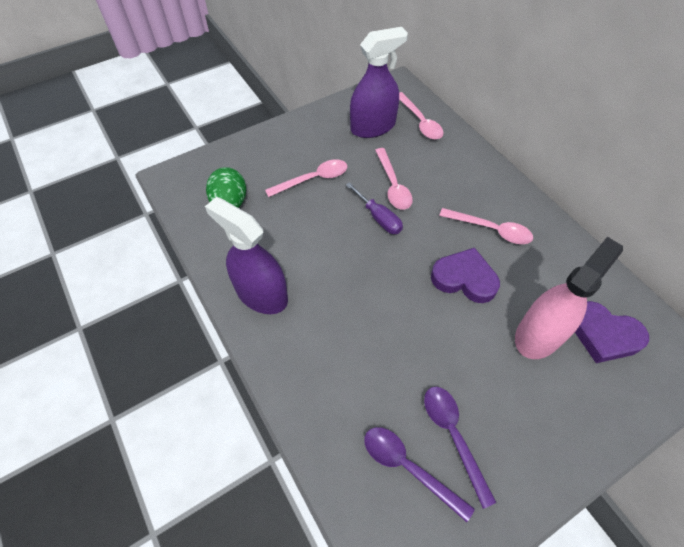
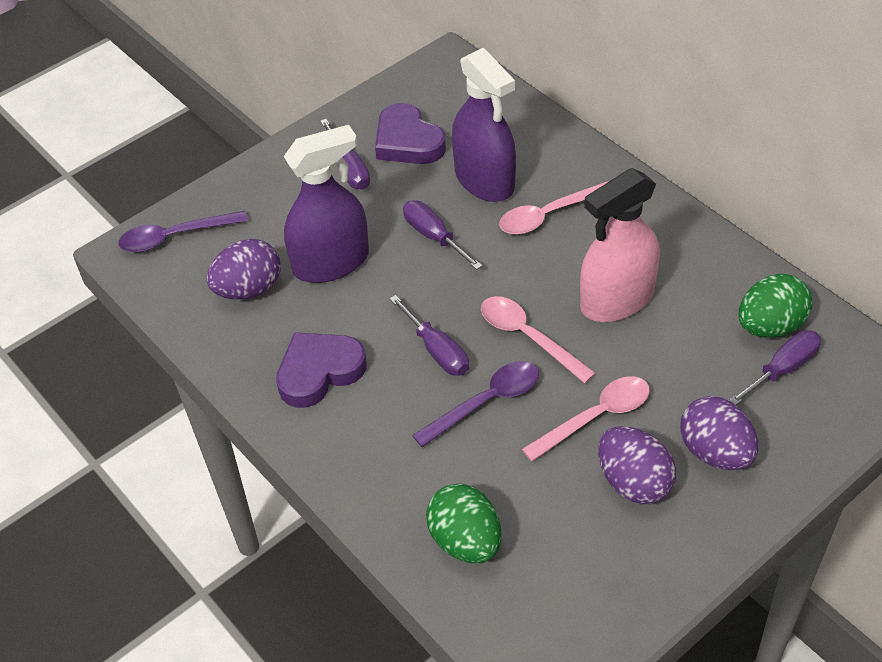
green egg: 1 -> 2
pink spoon: 4 -> 3
purple egg: 0 -> 3
purple screwdriver: 1 -> 4

